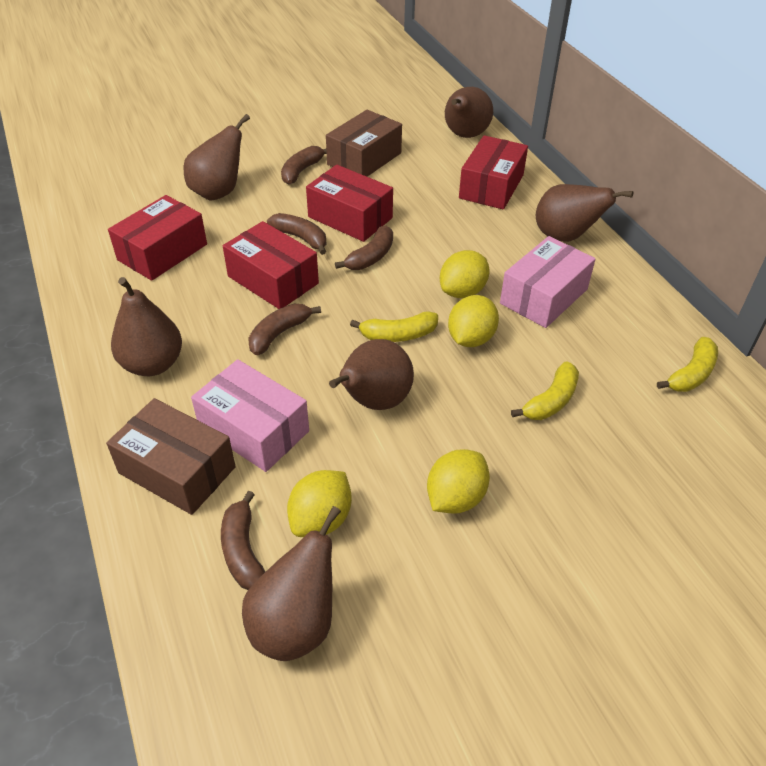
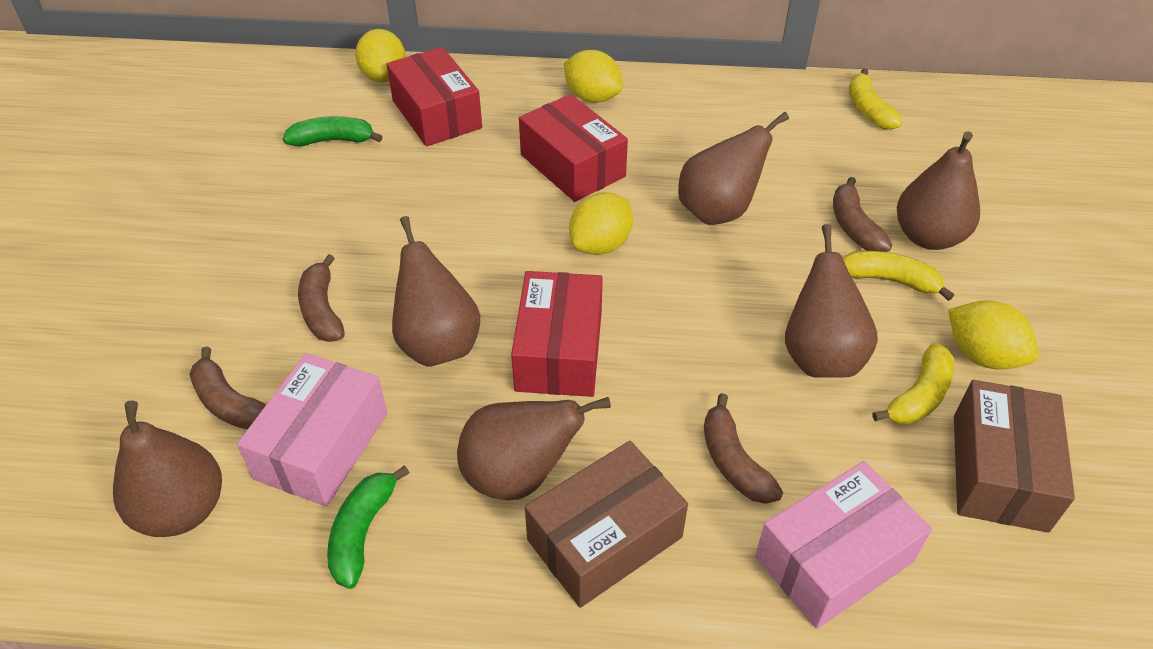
brown banana: 5 -> 4
green banana: 0 -> 2
red box: 4 -> 3

